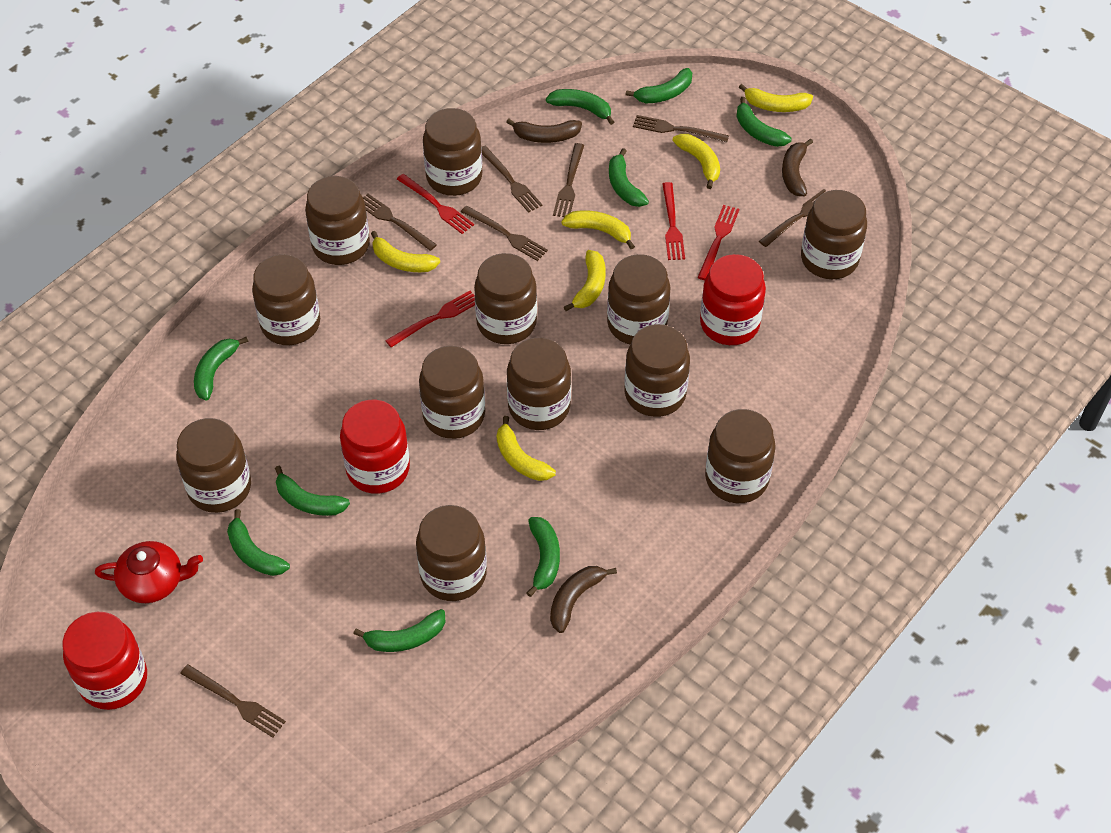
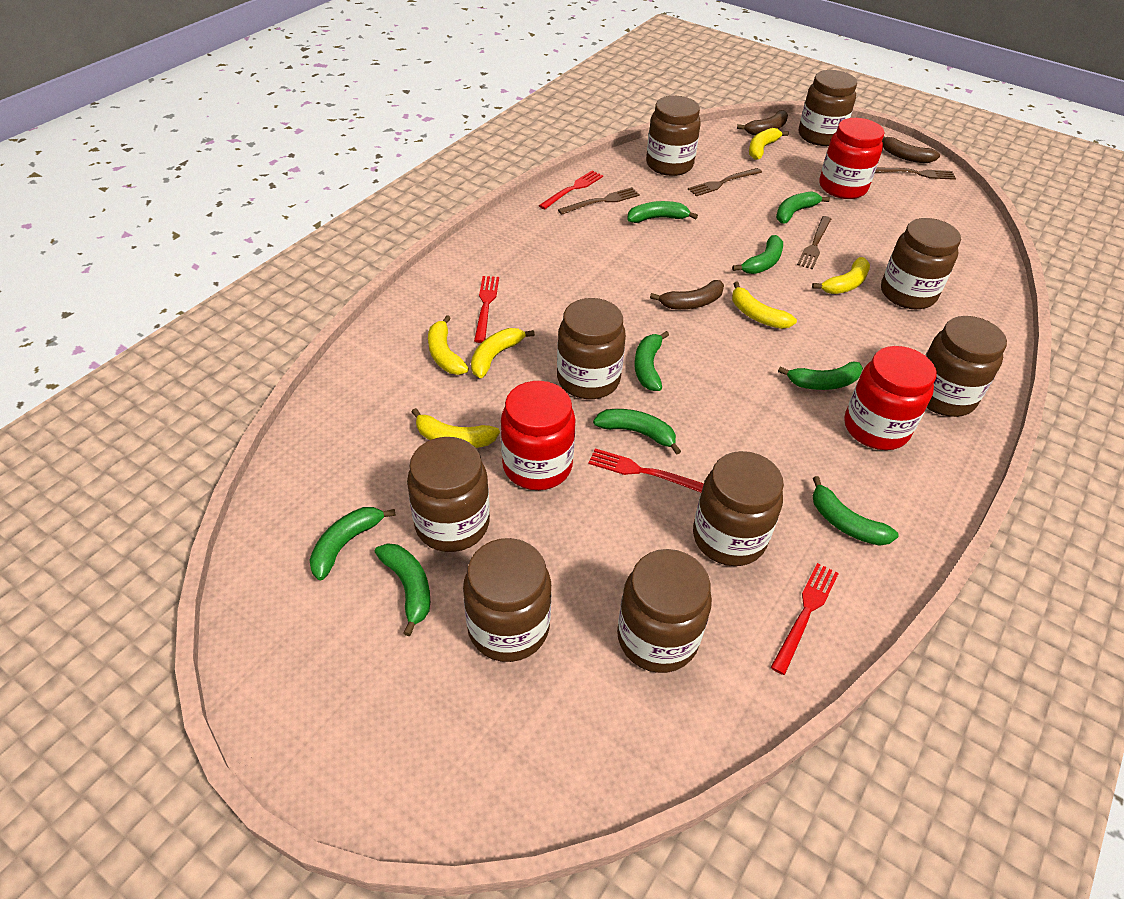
brown fork: 7 -> 4
brown jar: 12 -> 9
red teapot: 1 -> 0

